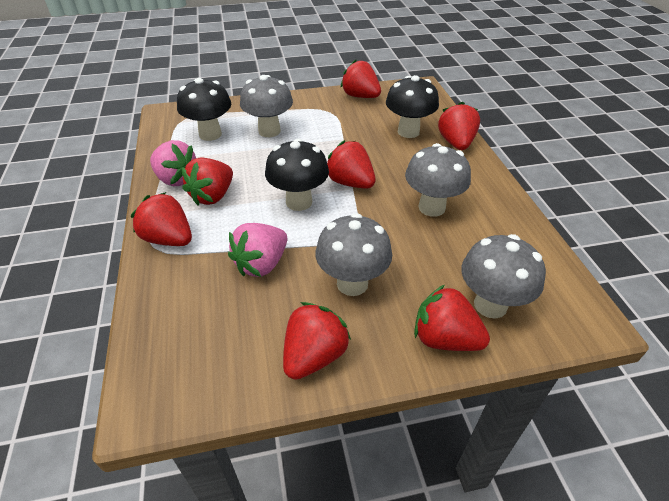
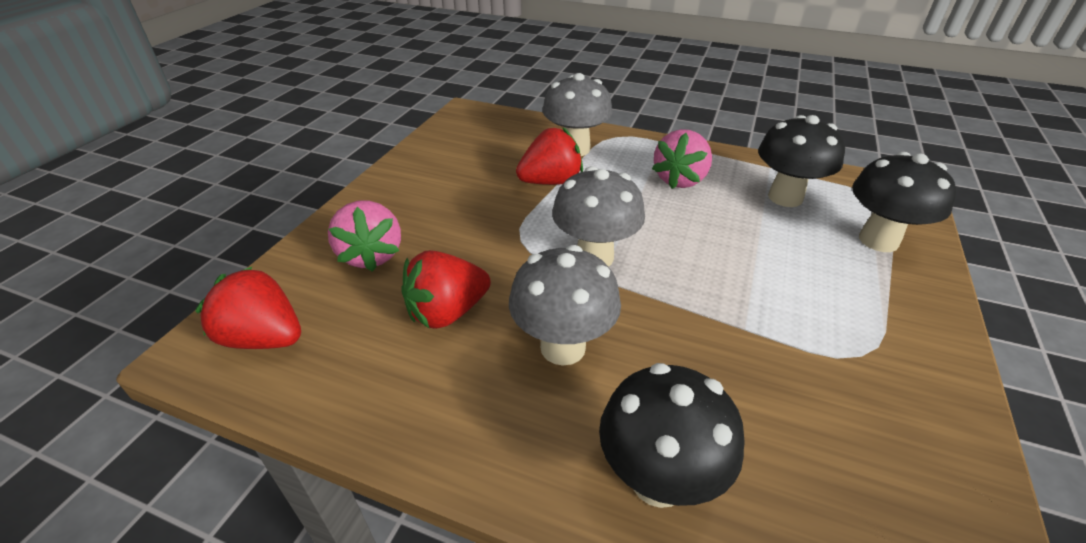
grey mushroom: 4 -> 3
red strawberry: 7 -> 3

